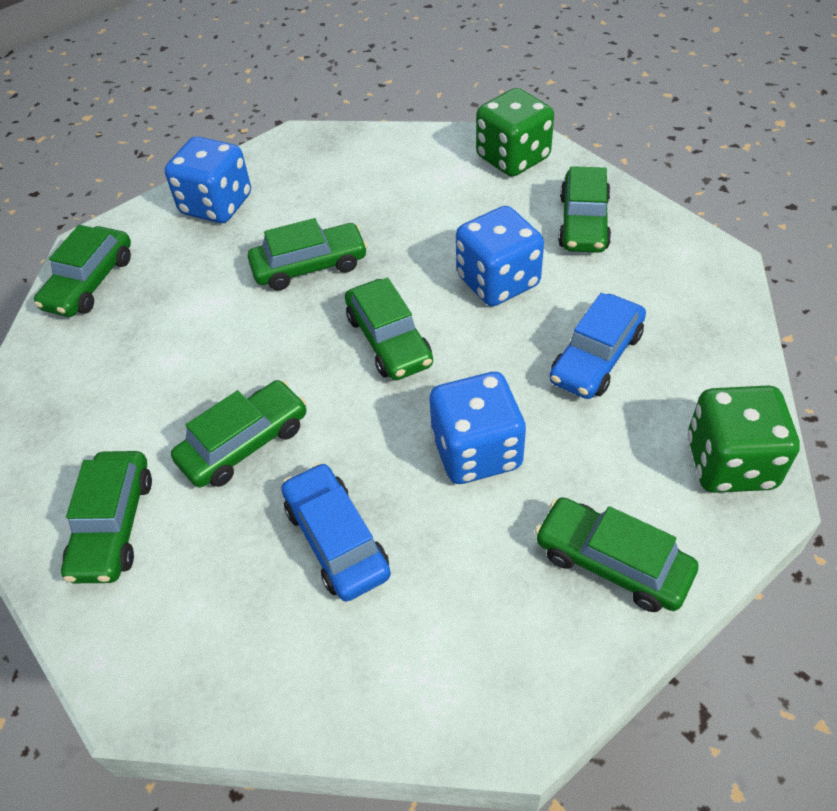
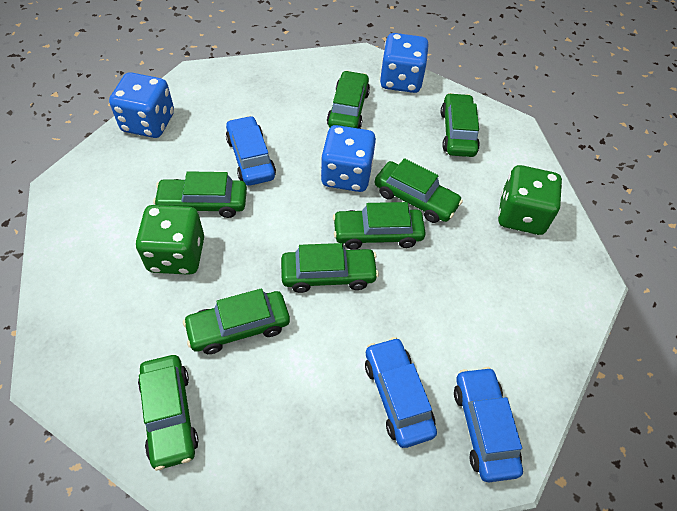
blue car: 2 -> 3
green car: 7 -> 8

